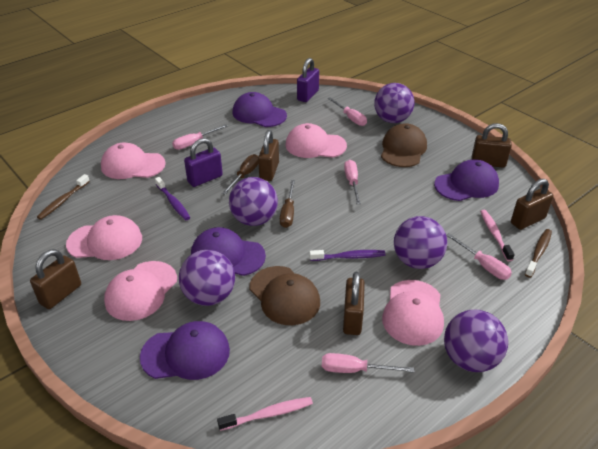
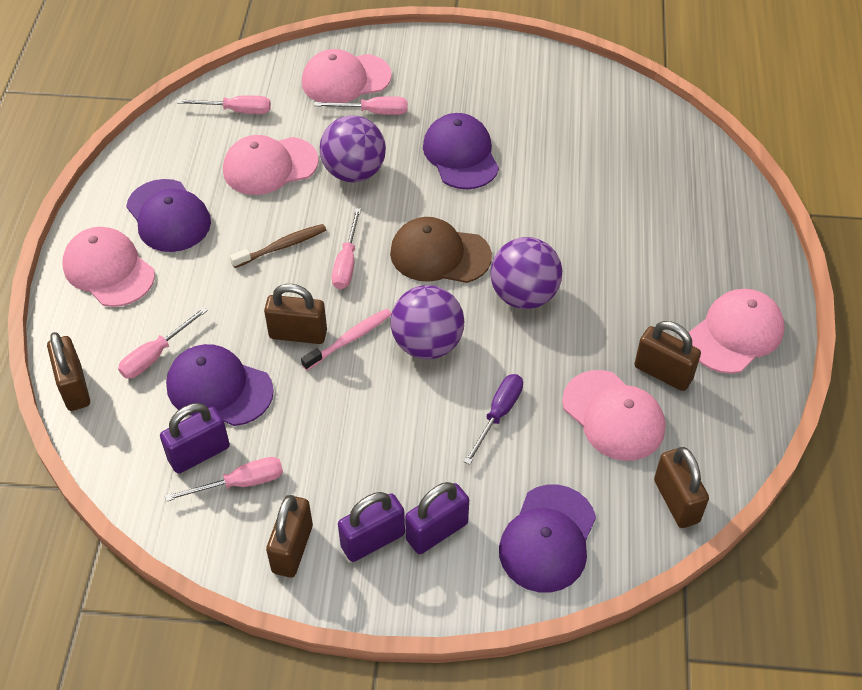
brown cap: 2 -> 1
brown screwdriver: 2 -> 0
brown toothbrush: 2 -> 1
pink toothbrush: 2 -> 1
purple ball: 5 -> 3
purple padlock: 2 -> 3
purple screwdriver: 0 -> 1
purple toothbrush: 2 -> 0

